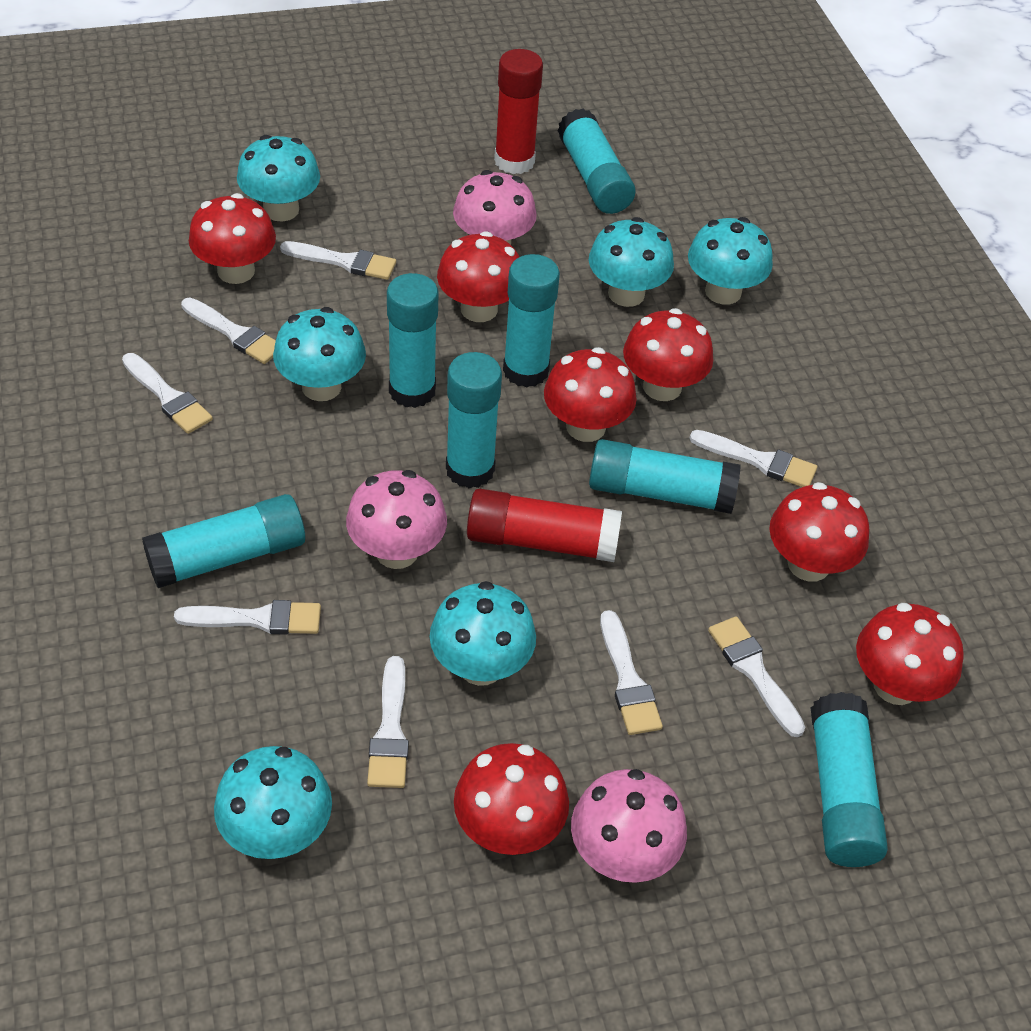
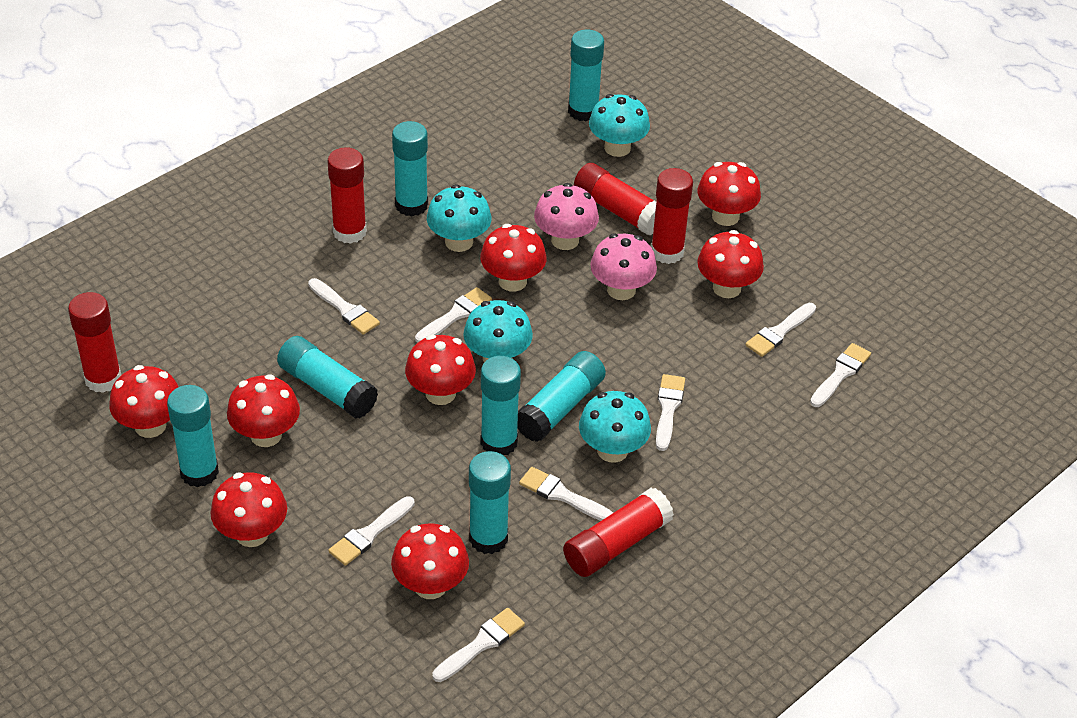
pink mushroom: 3 -> 2
red glue stick: 2 -> 5
red mushroom: 7 -> 8
turquoise mushroom: 6 -> 4

